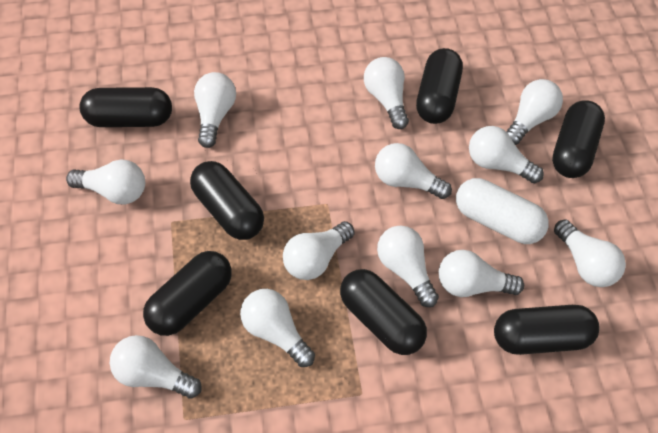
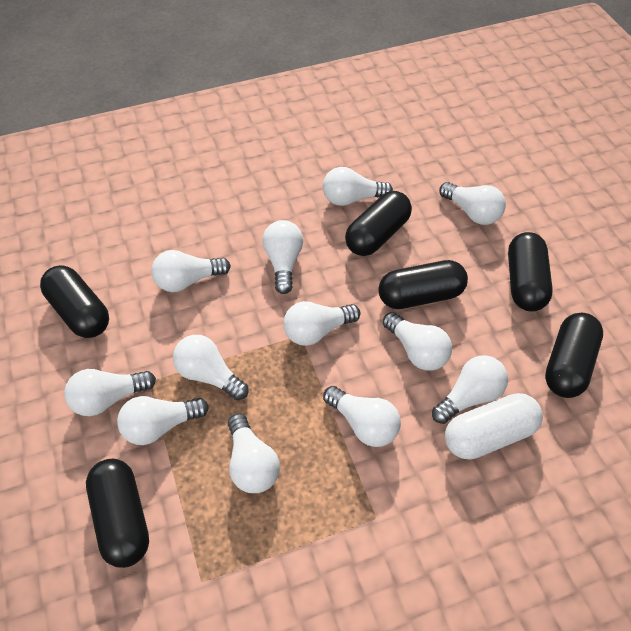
black capsule: 7 -> 6

